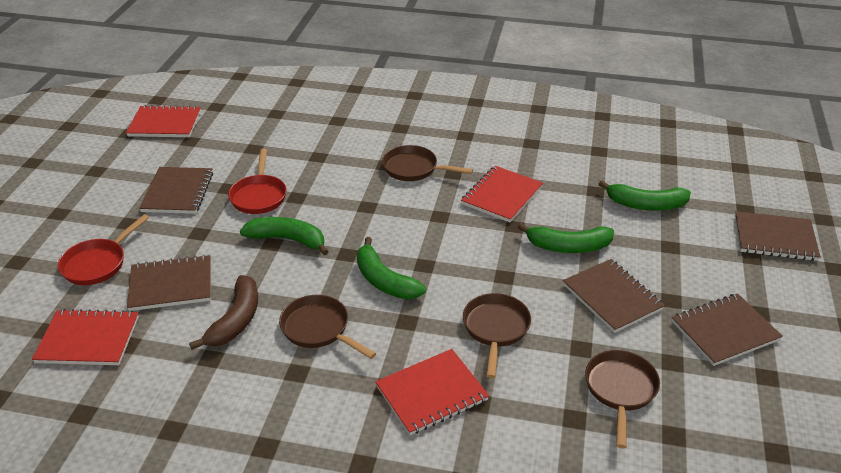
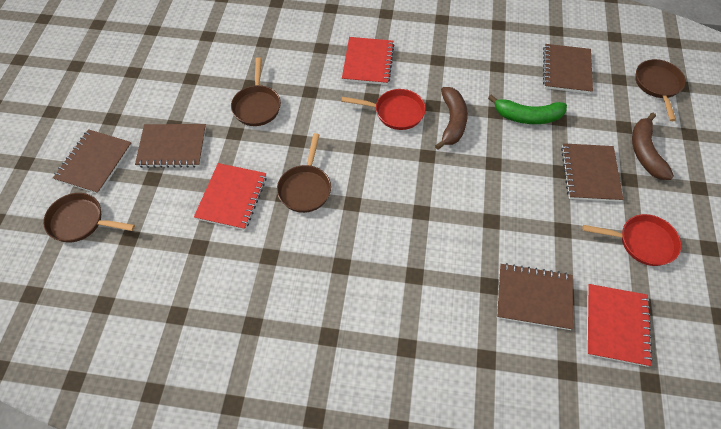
brown banana: 1 -> 2
green banana: 4 -> 1
red notebook: 4 -> 3

